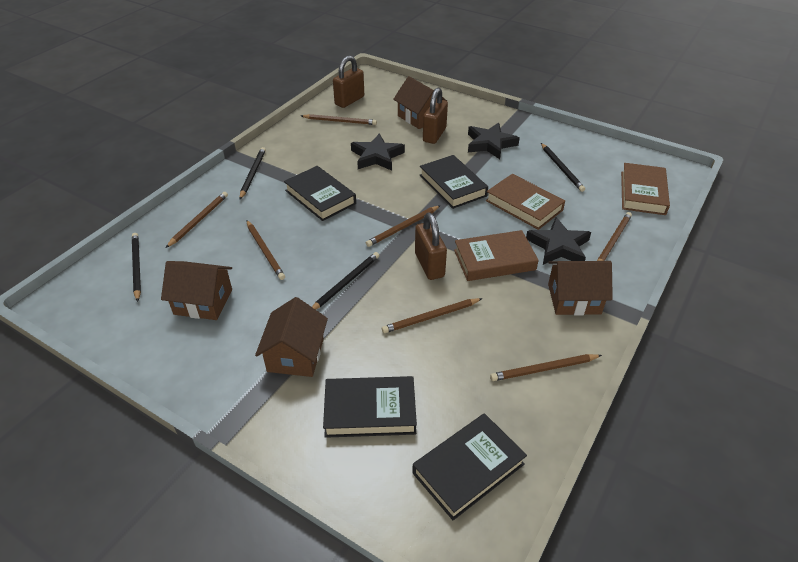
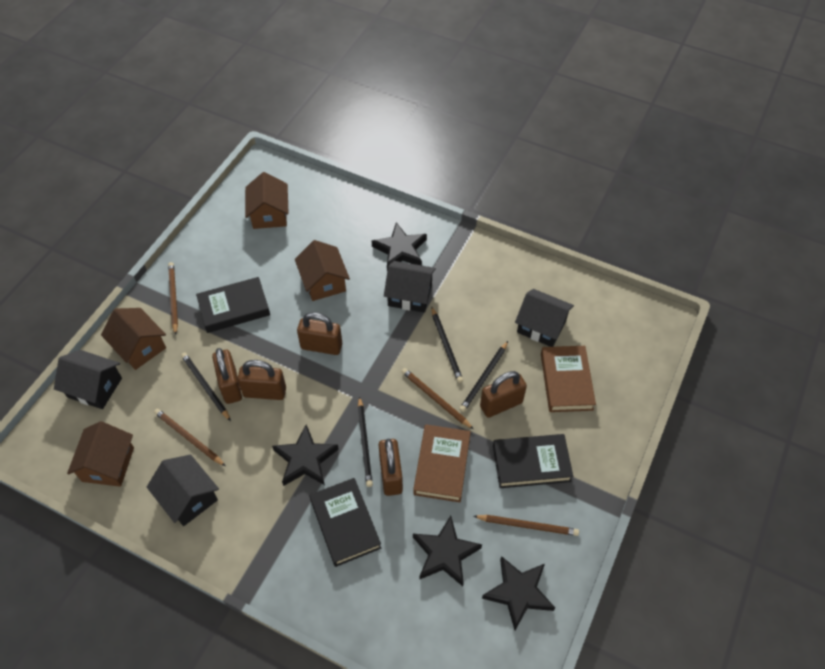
black book: 4 -> 3
black house: 0 -> 4
black star: 3 -> 4
brown book: 3 -> 2
brown padlock: 3 -> 5
brown pencil: 7 -> 4

